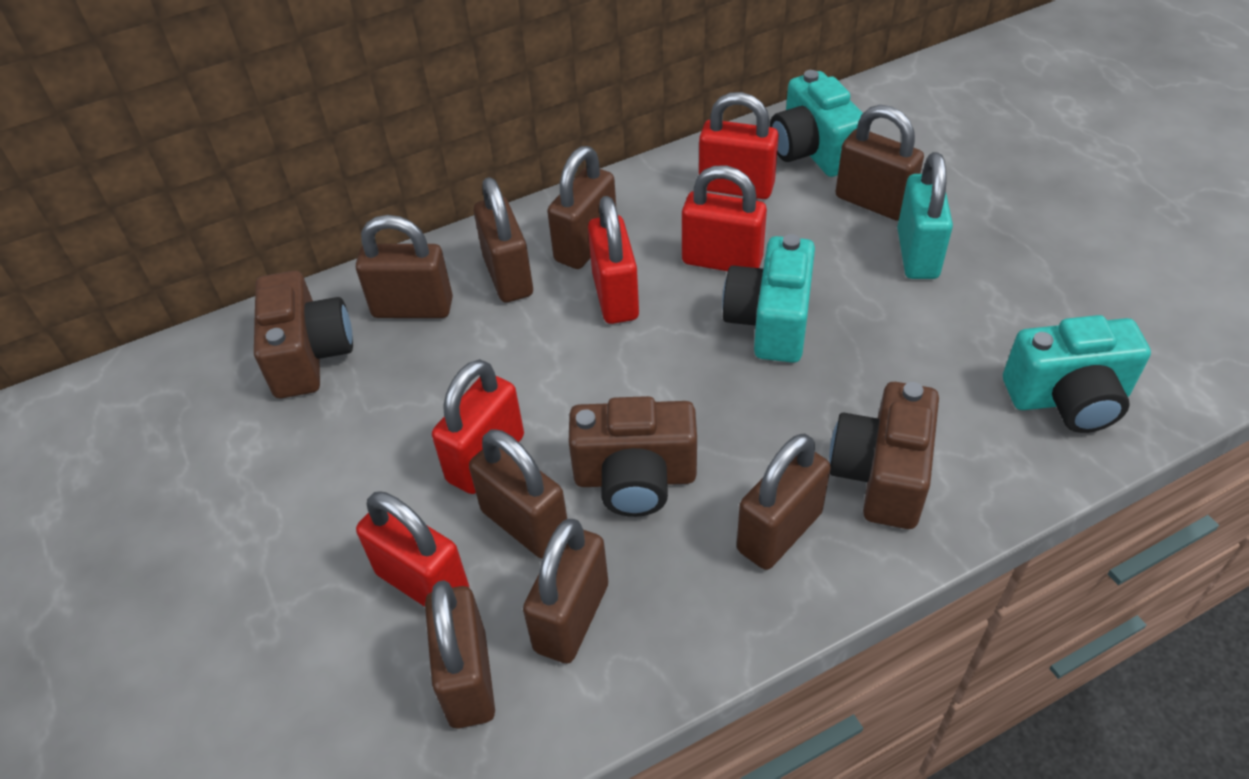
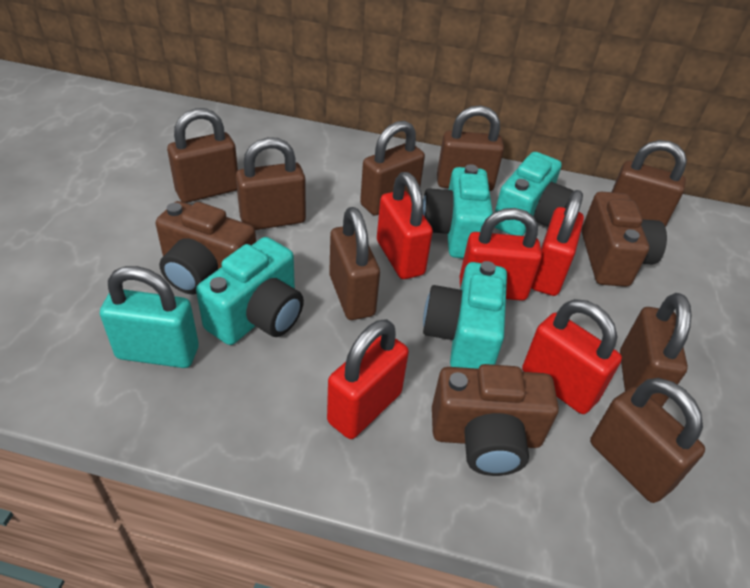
turquoise camera: 3 -> 4

